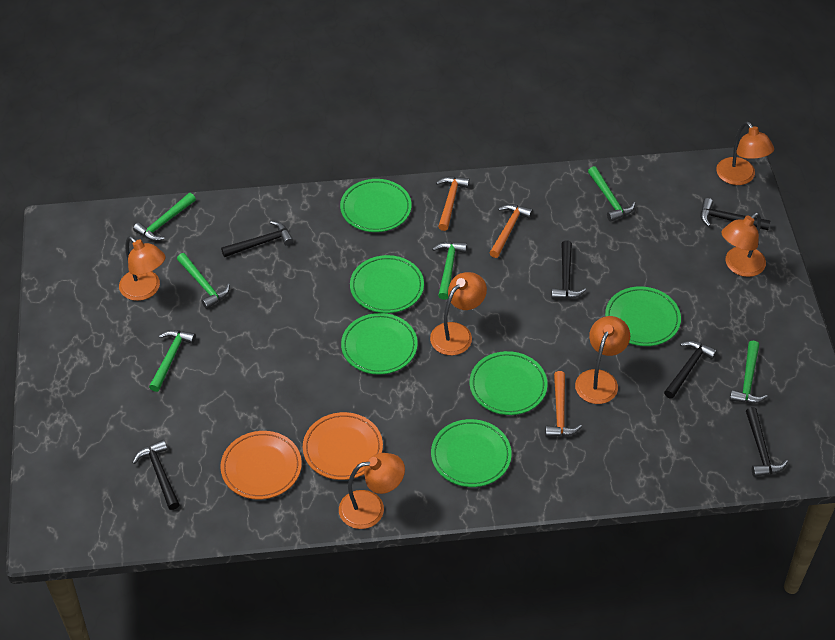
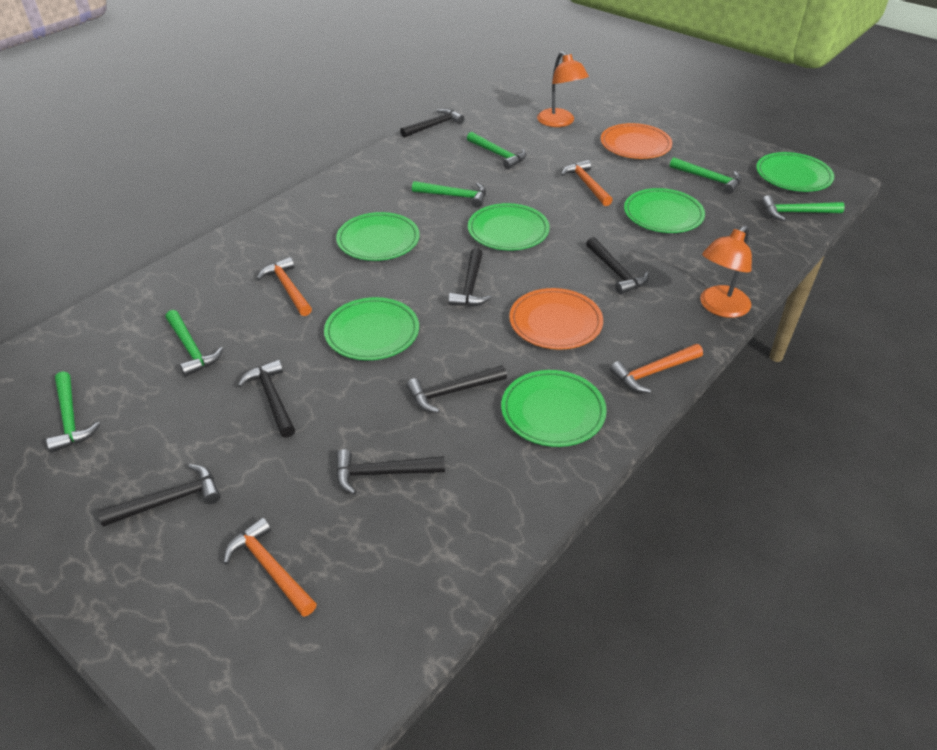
black hammer: 6 -> 7
orange hammer: 3 -> 4
orange lamp: 6 -> 2

